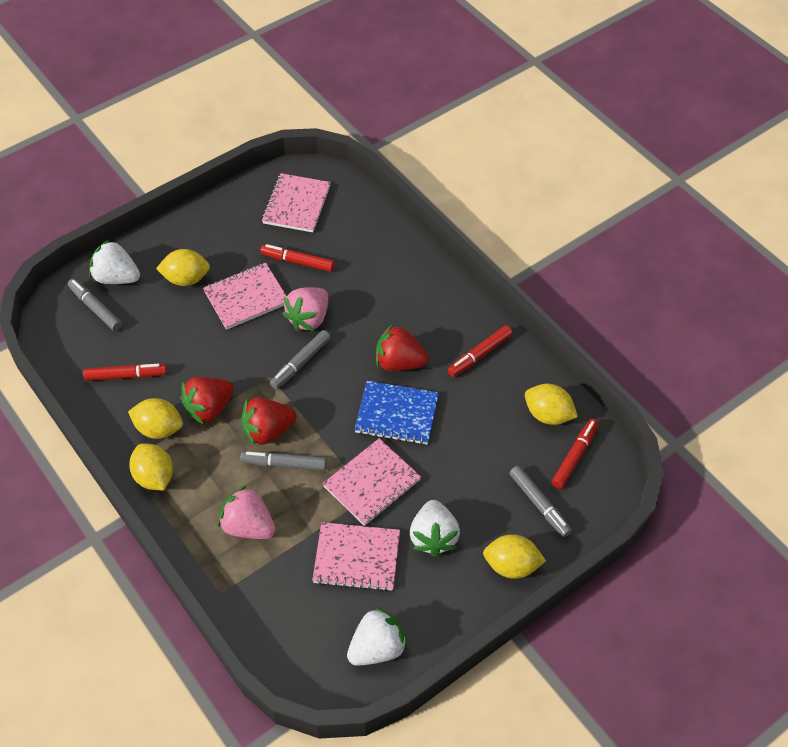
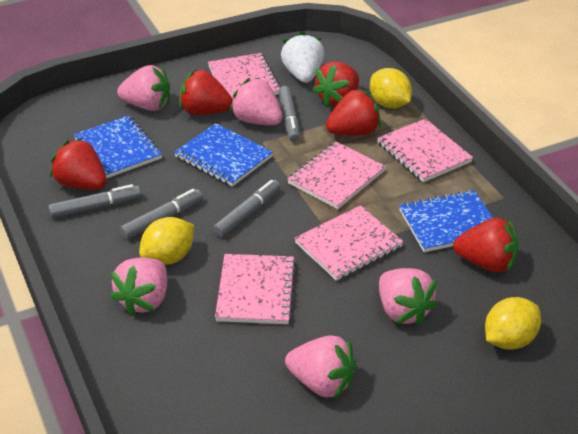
blue notebook: 1 -> 3
pink notebook: 4 -> 5
pink strawberry: 2 -> 5
red marker: 4 -> 0
red strawberry: 3 -> 5
white strawberry: 3 -> 1
yellow lemon: 5 -> 3

